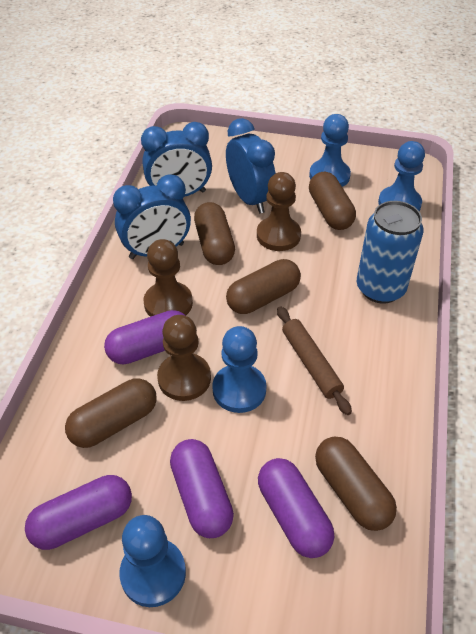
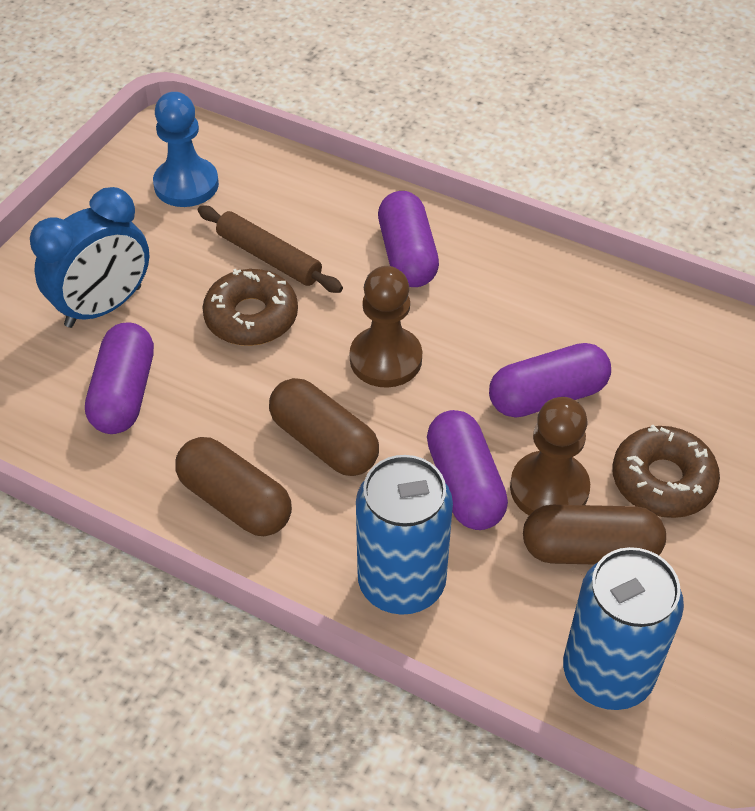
blue can: 1 -> 2
blue clock: 3 -> 1
blue pawn: 4 -> 1
brown capsule: 5 -> 3
brown donut: 0 -> 2
brown pawn: 3 -> 2

